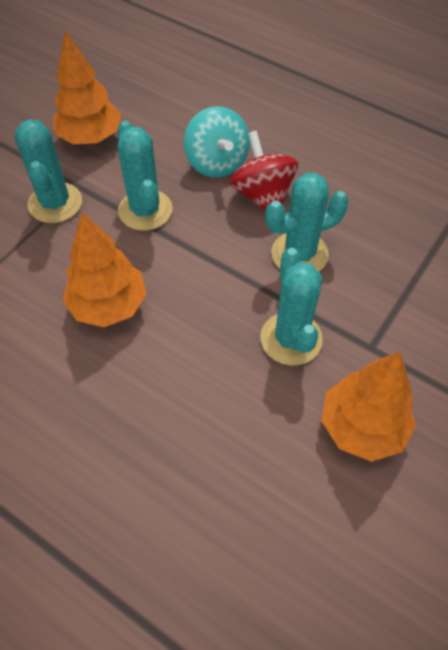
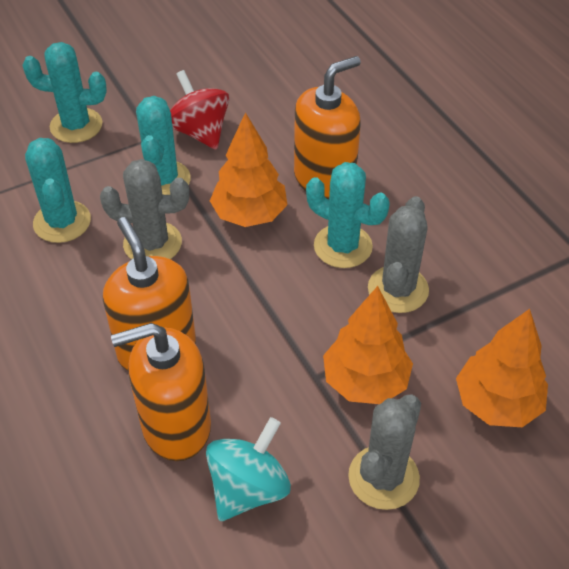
grey cactus: 0 -> 3
orange soap dispenser: 0 -> 3

